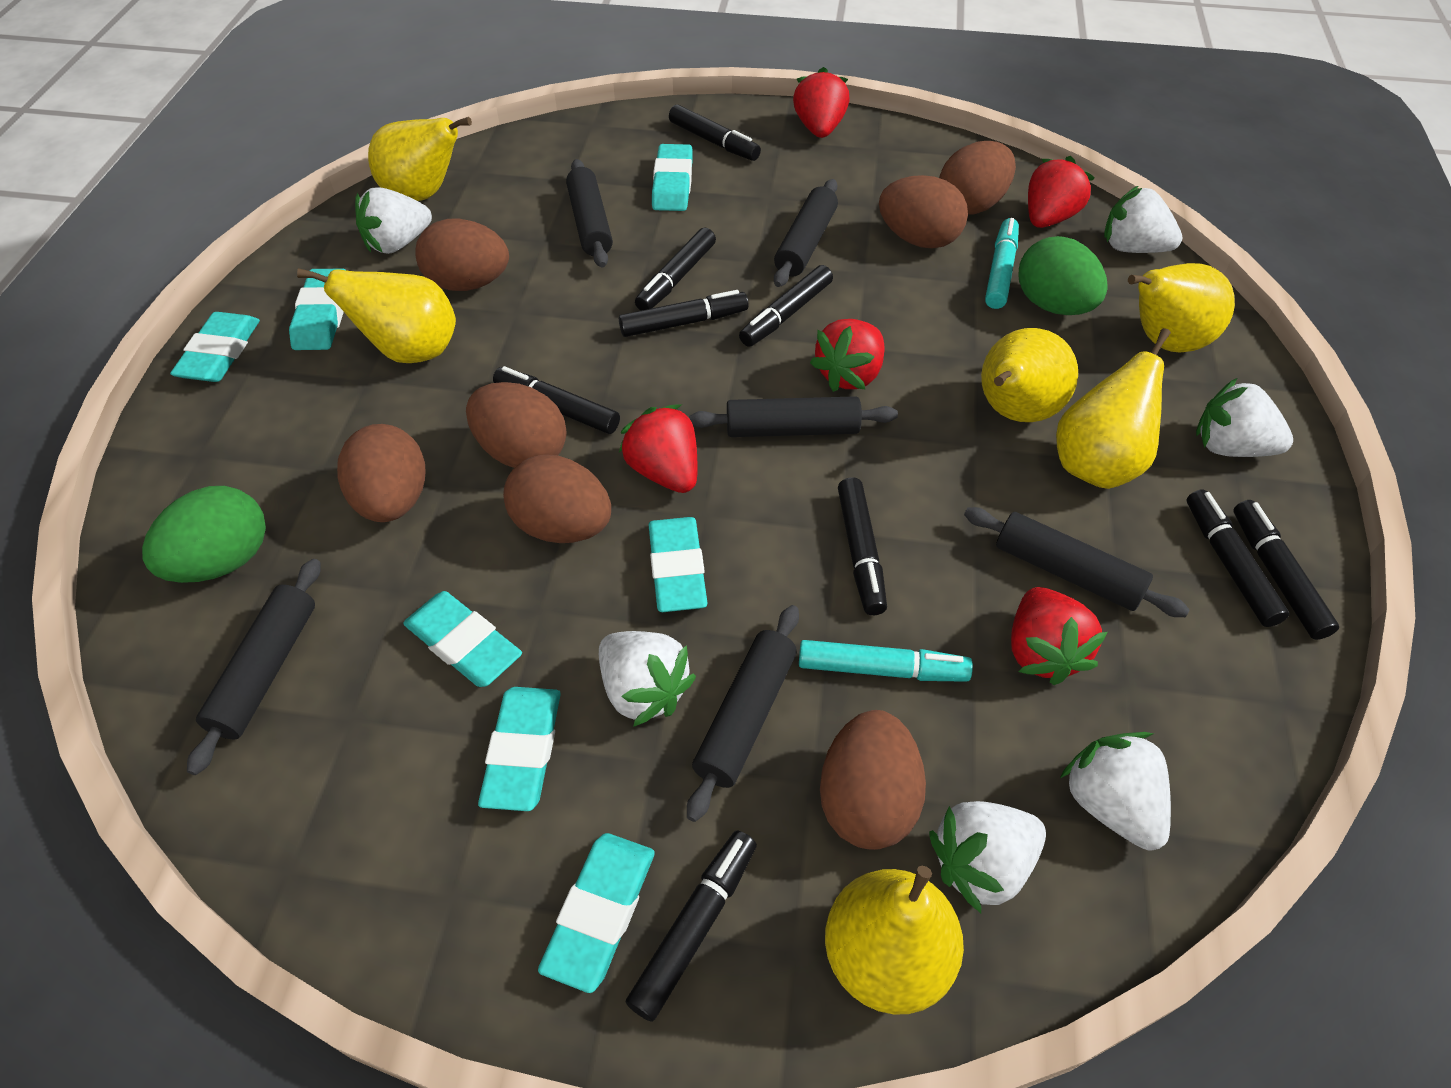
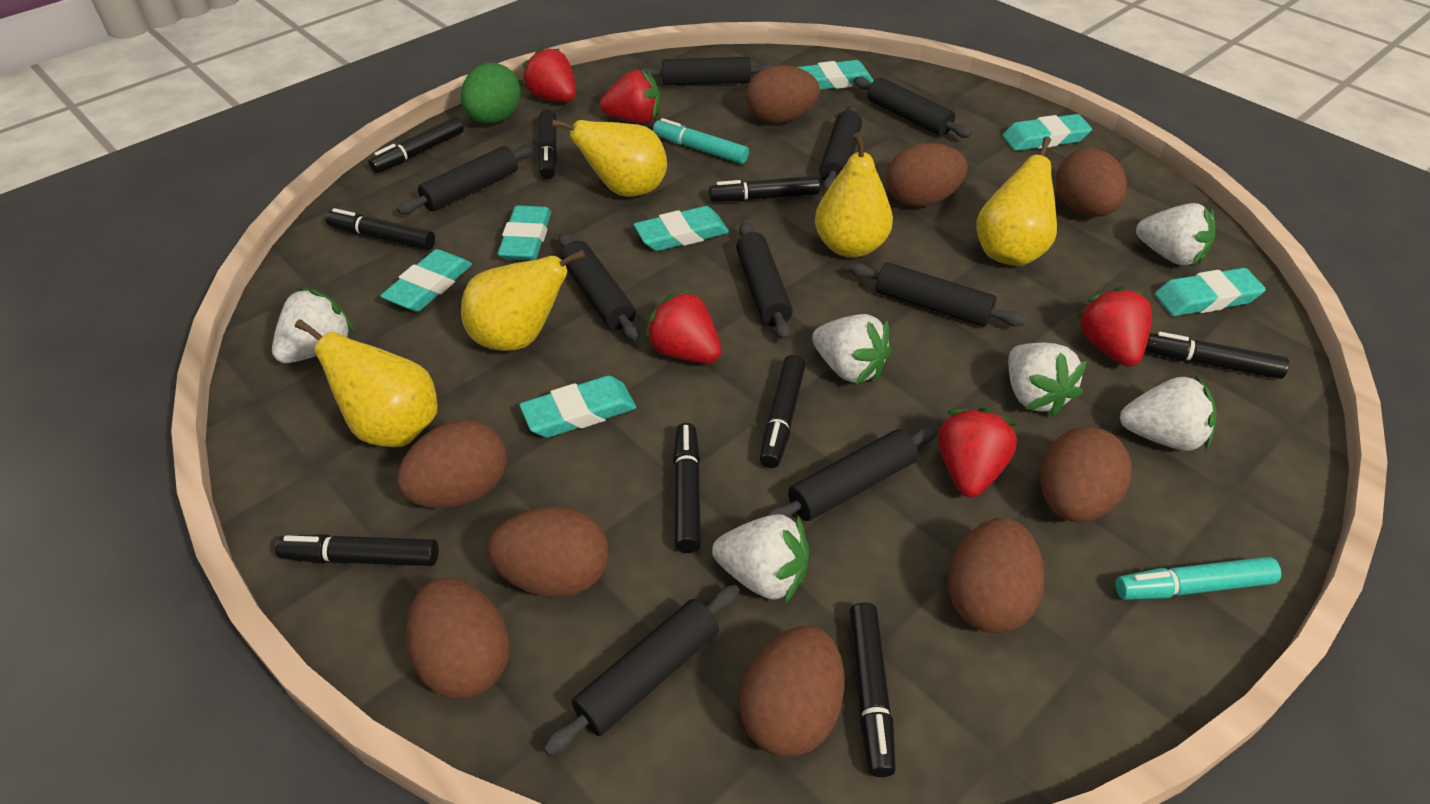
black rolling pin: 6 -> 9
brown egg: 7 -> 9
green egg: 2 -> 1
yellow pear: 6 -> 5

